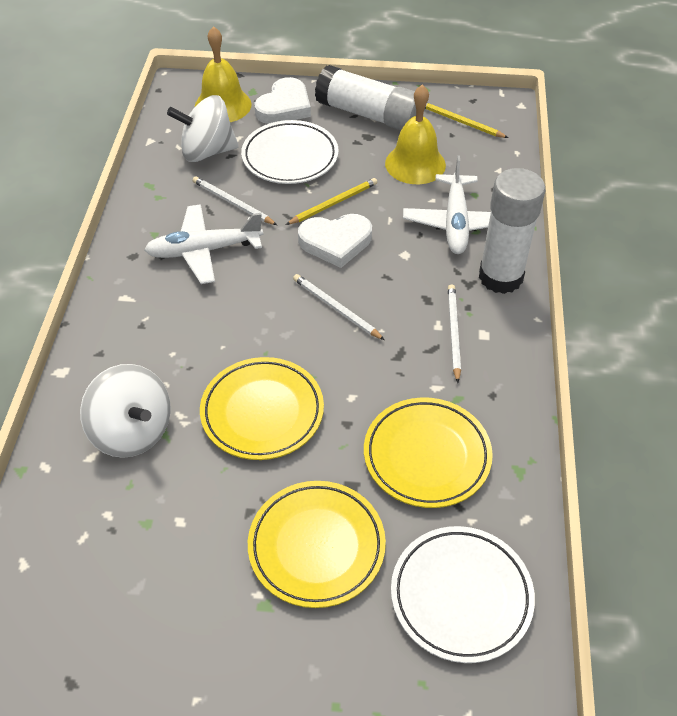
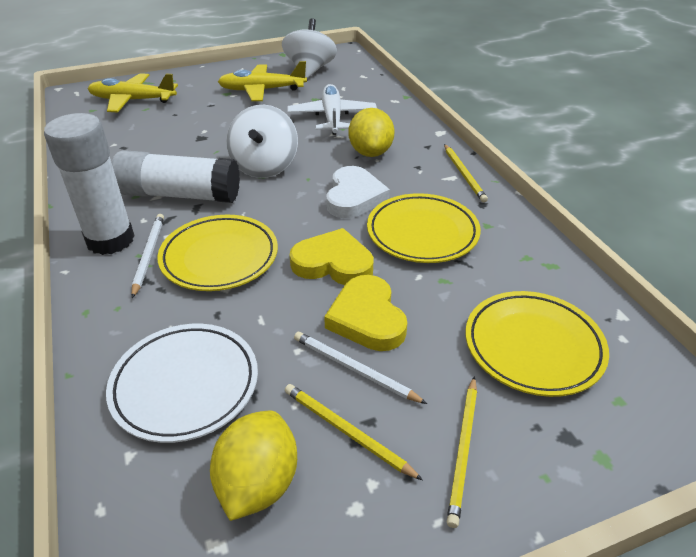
white heart: 2 -> 1
white pencil: 3 -> 2
white plane: 2 -> 1
white plate: 2 -> 1
yellow bell: 2 -> 0
yellow heart: 0 -> 2
yellow lemon: 0 -> 2
yellow pencil: 2 -> 3
yellow plane: 0 -> 2

